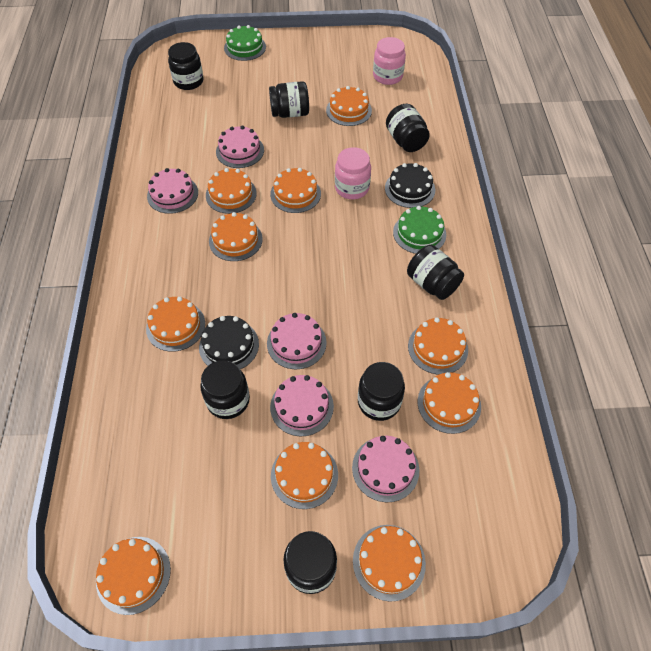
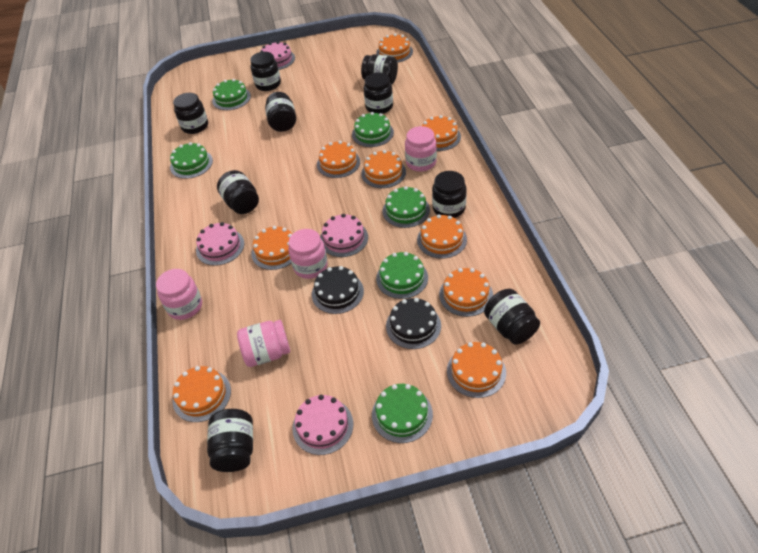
black jar: 7 -> 9
green cake: 2 -> 6
orange cake: 10 -> 9
pink cake: 5 -> 4
pink jar: 2 -> 4

